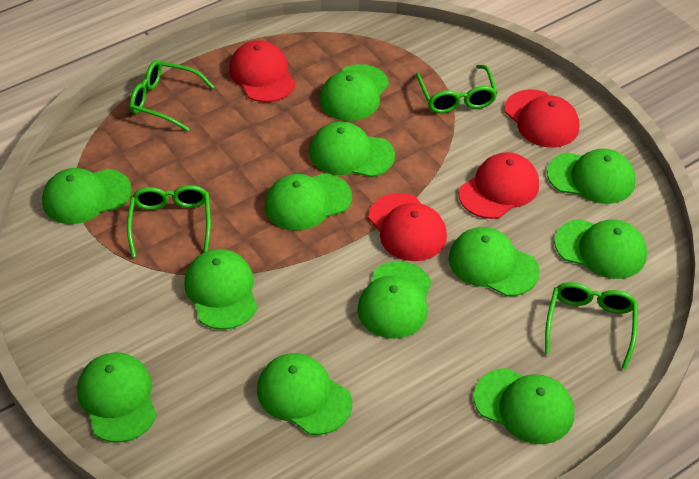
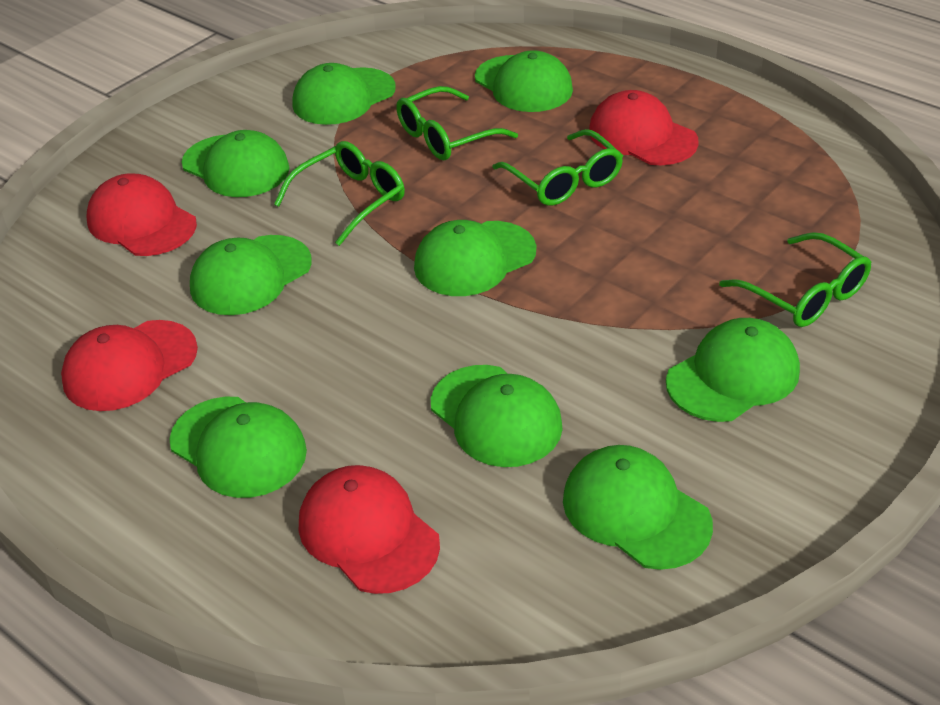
green cap: 12 -> 9

